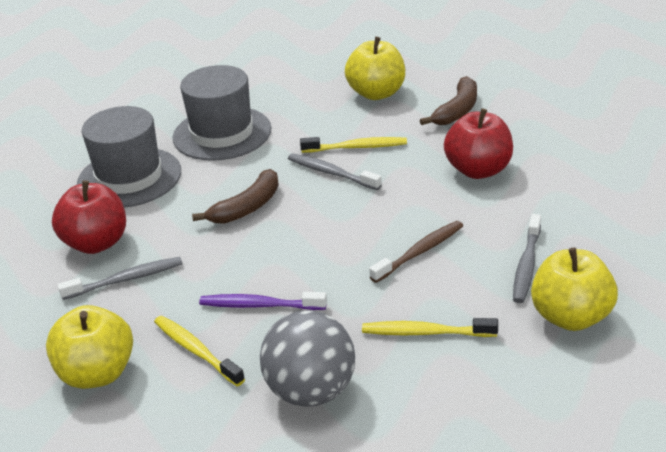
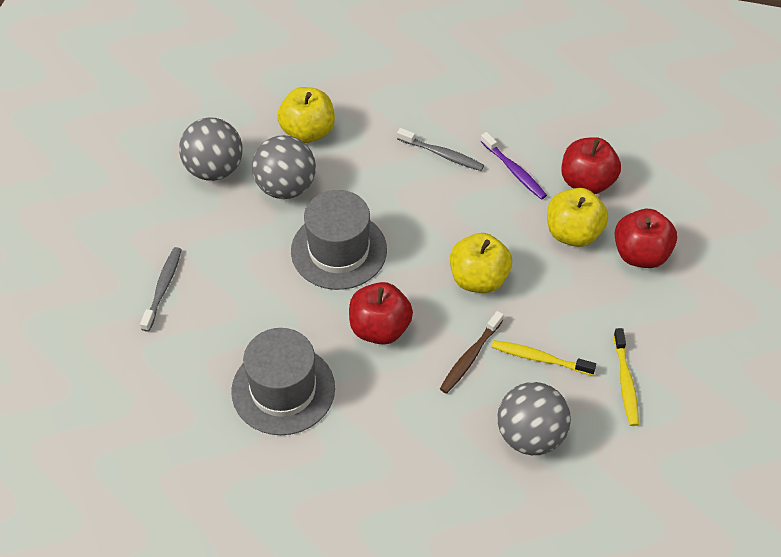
brown banana: 2 -> 0
grey ball: 1 -> 3
grey toothbrush: 3 -> 2
red apple: 2 -> 3
yellow toothbrush: 3 -> 2

